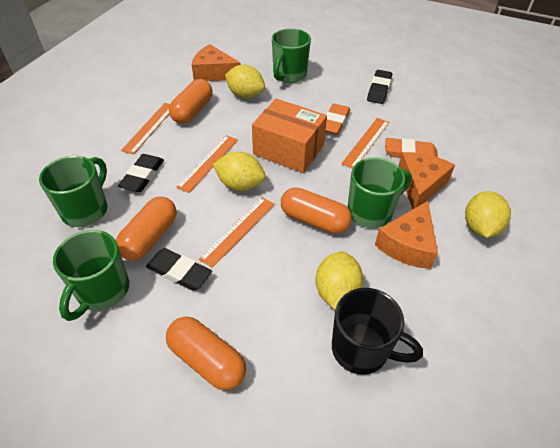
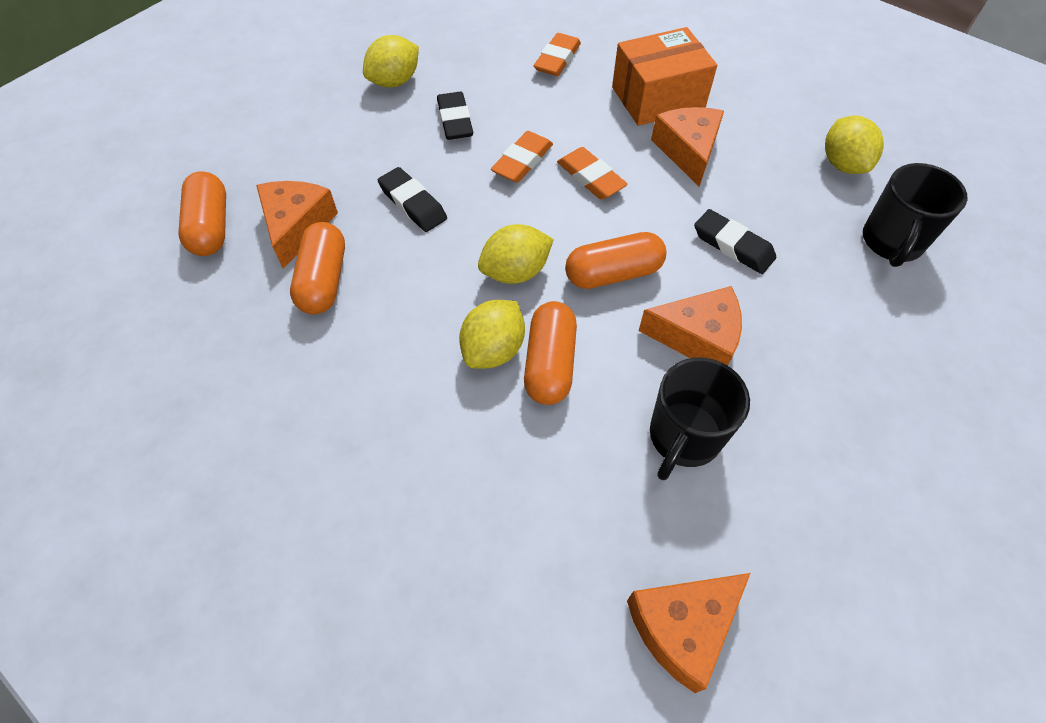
black mug: 1 -> 2
green mug: 4 -> 0
orange cheese: 3 -> 4
orange eraser: 2 -> 3
orange ruler: 4 -> 0

